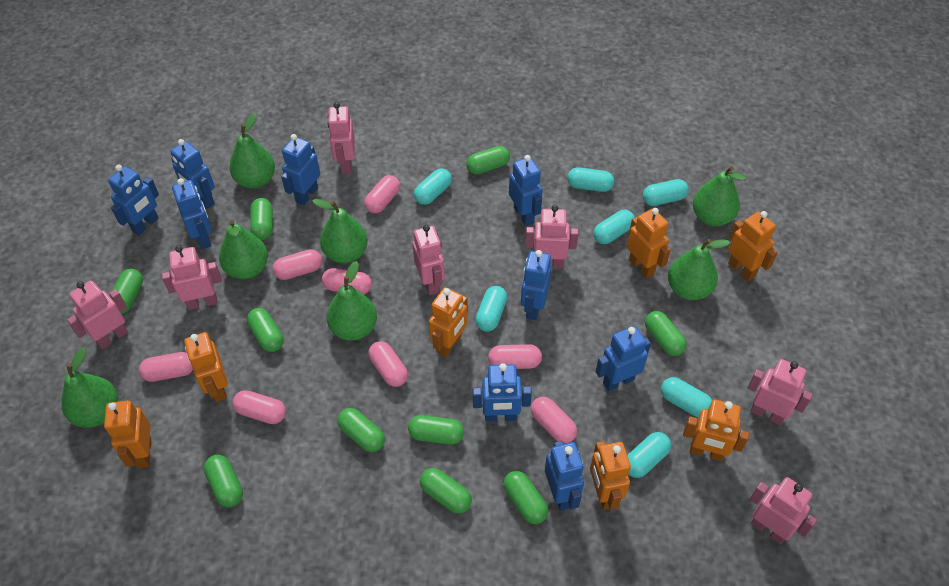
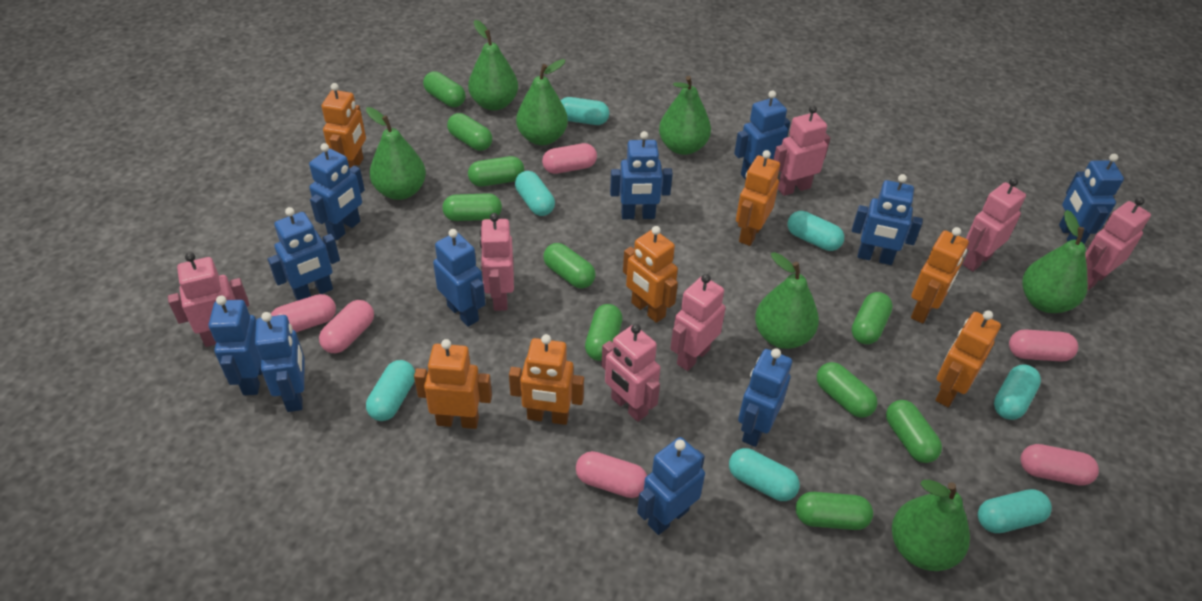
blue robot: 9 -> 11
pink capsule: 8 -> 6

